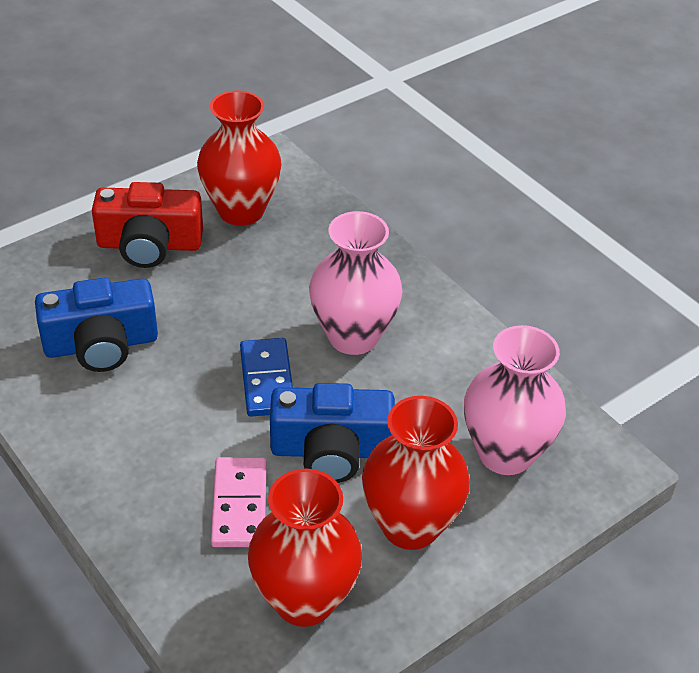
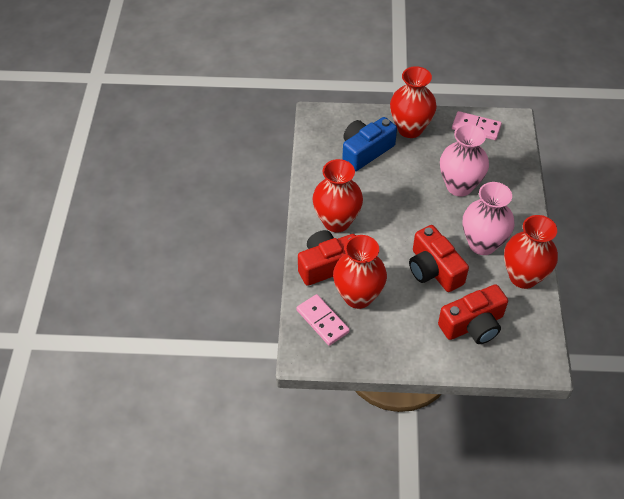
blue camera: 2 -> 1
blue domino: 1 -> 0
pink domino: 1 -> 2
red camera: 1 -> 3
red vase: 3 -> 4

